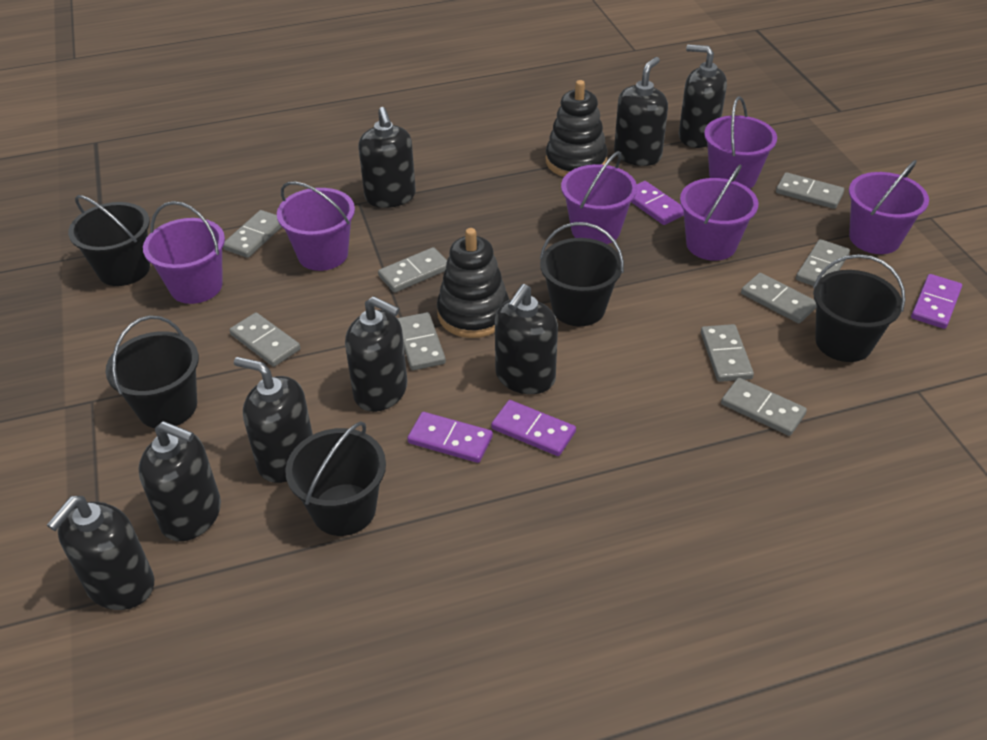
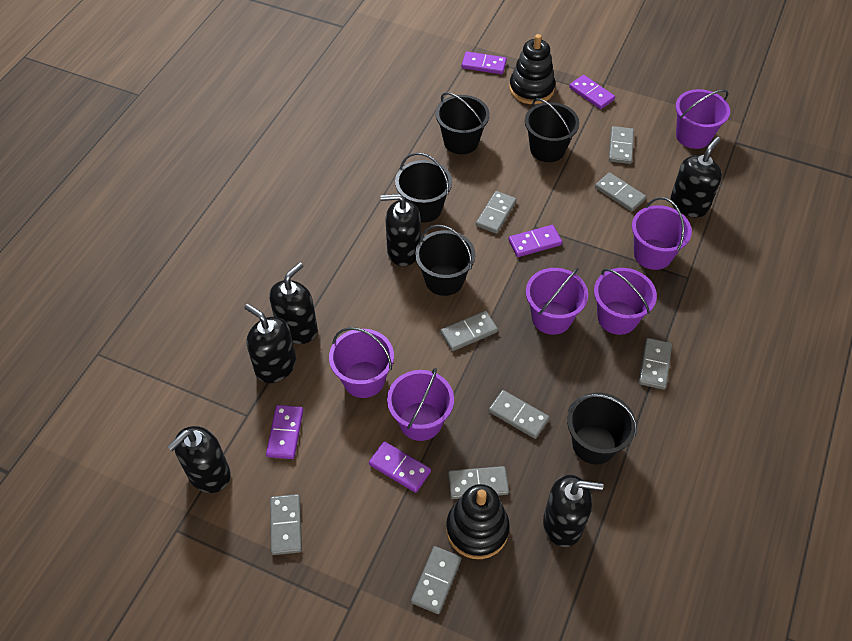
black soap dispenser: 8 -> 6
purple domino: 4 -> 5

